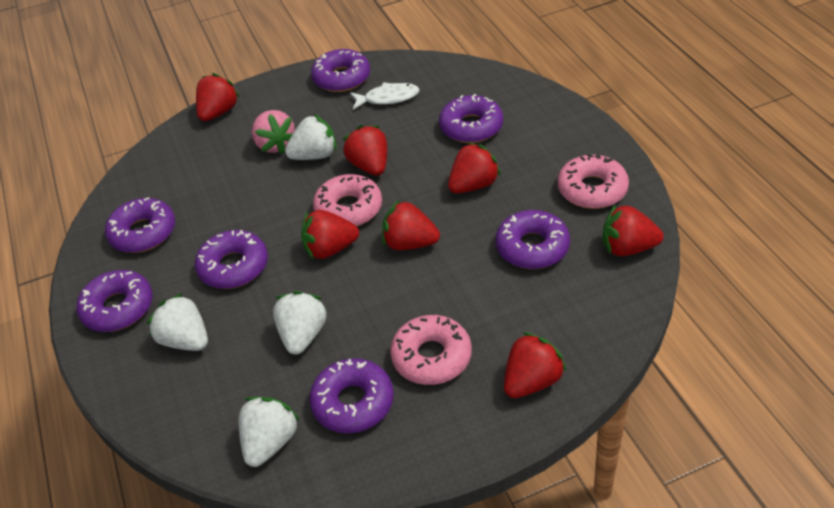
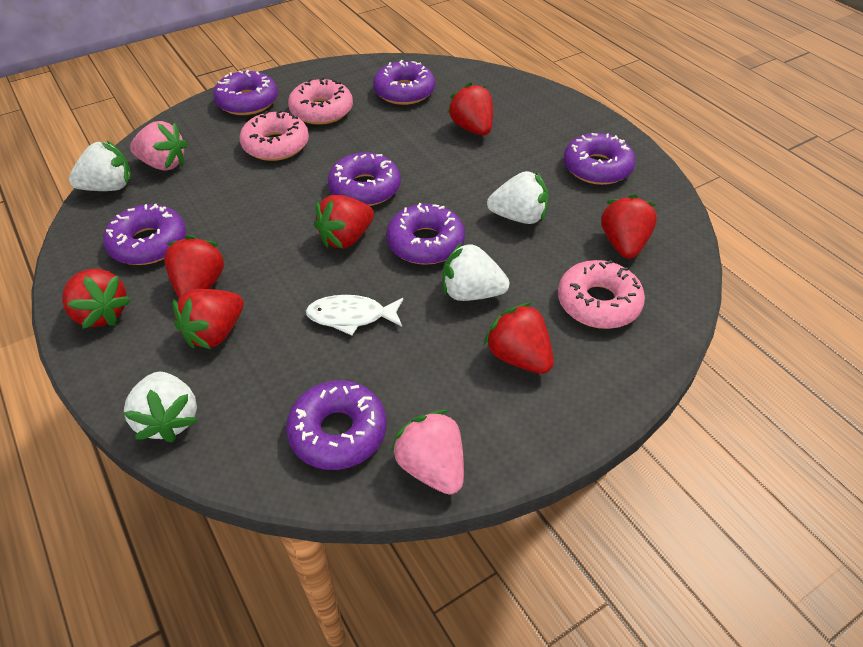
pink strawberry: 1 -> 2

